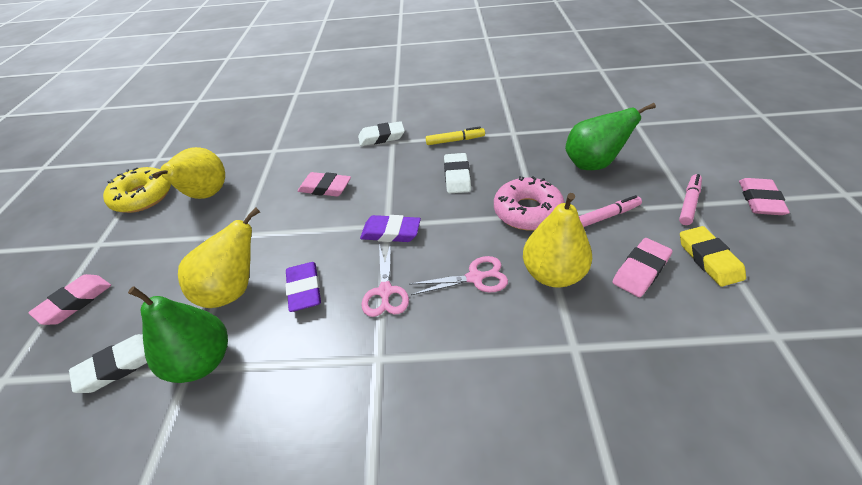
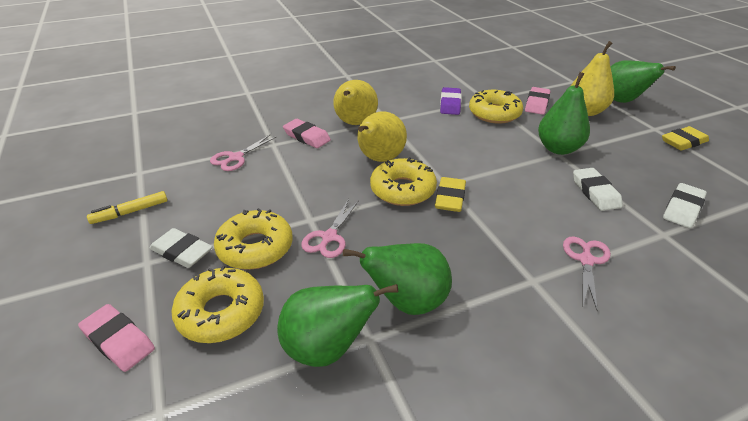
green pear: 2 -> 4
pink donut: 1 -> 0
pink eraser: 4 -> 3
pink marker: 2 -> 0
pink scissors: 2 -> 3
purple eraser: 2 -> 1
yellow donut: 1 -> 4
yellow eraser: 1 -> 2

